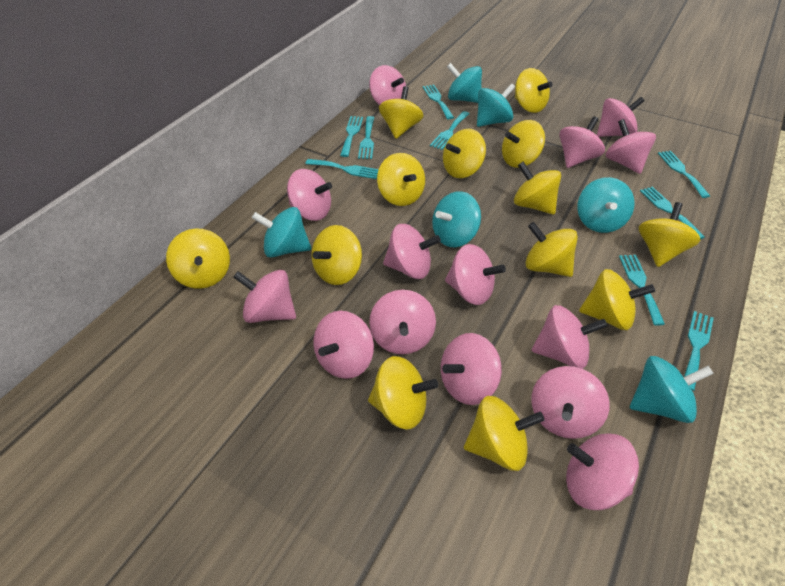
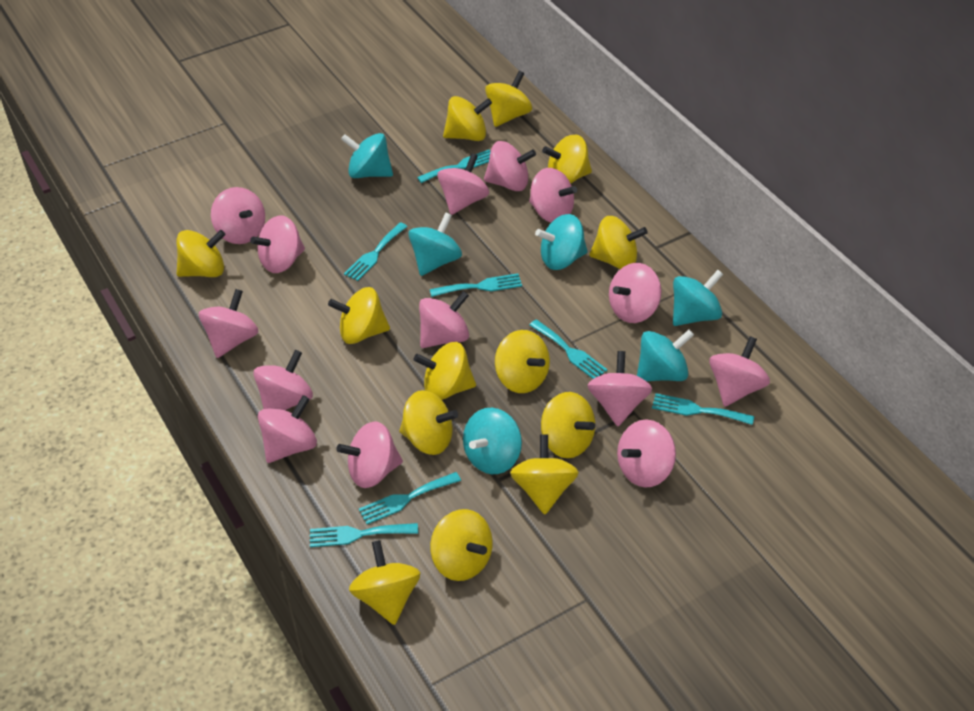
turquoise fork: 9 -> 7

